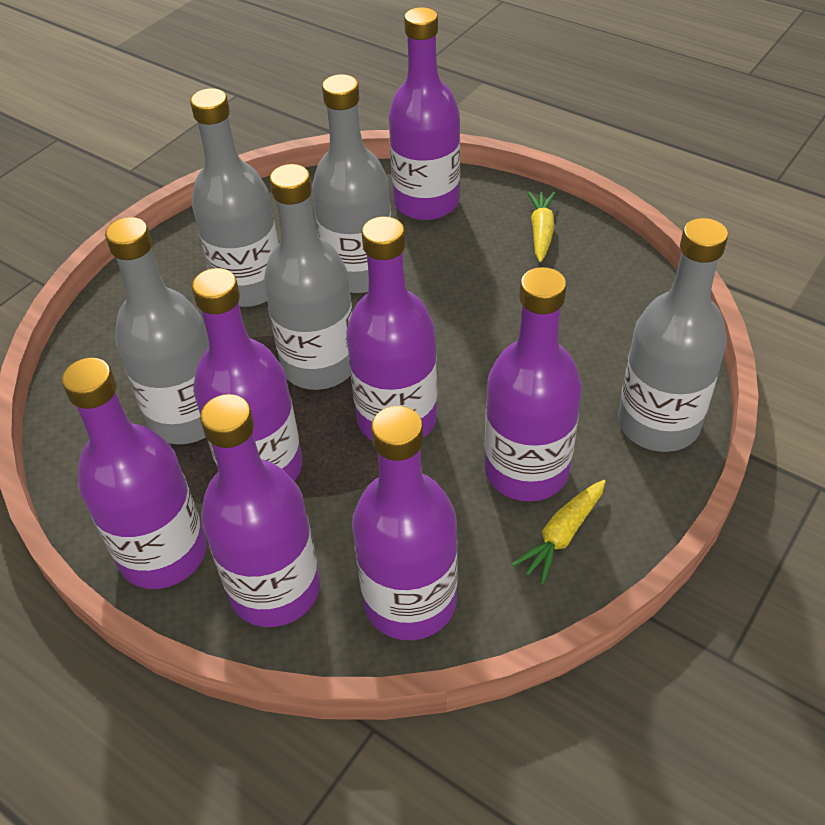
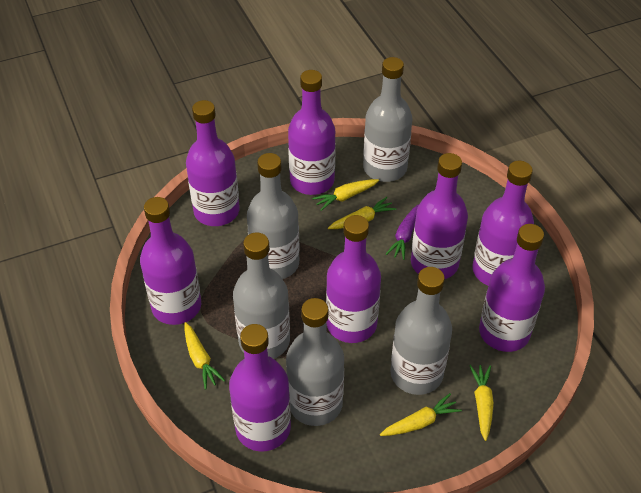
purple bottle: 7 -> 8
purple carrot: 0 -> 1
yellow carrot: 2 -> 5

